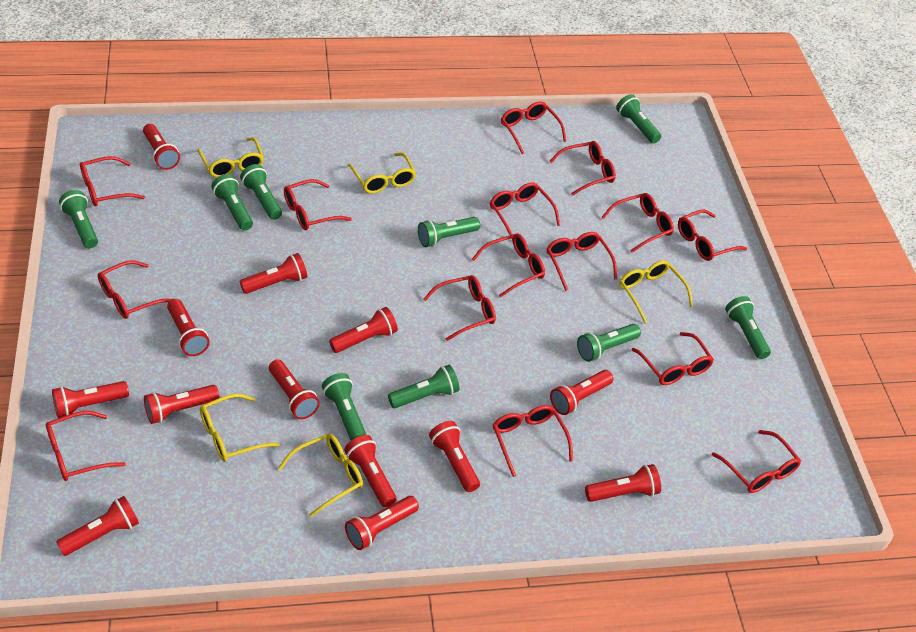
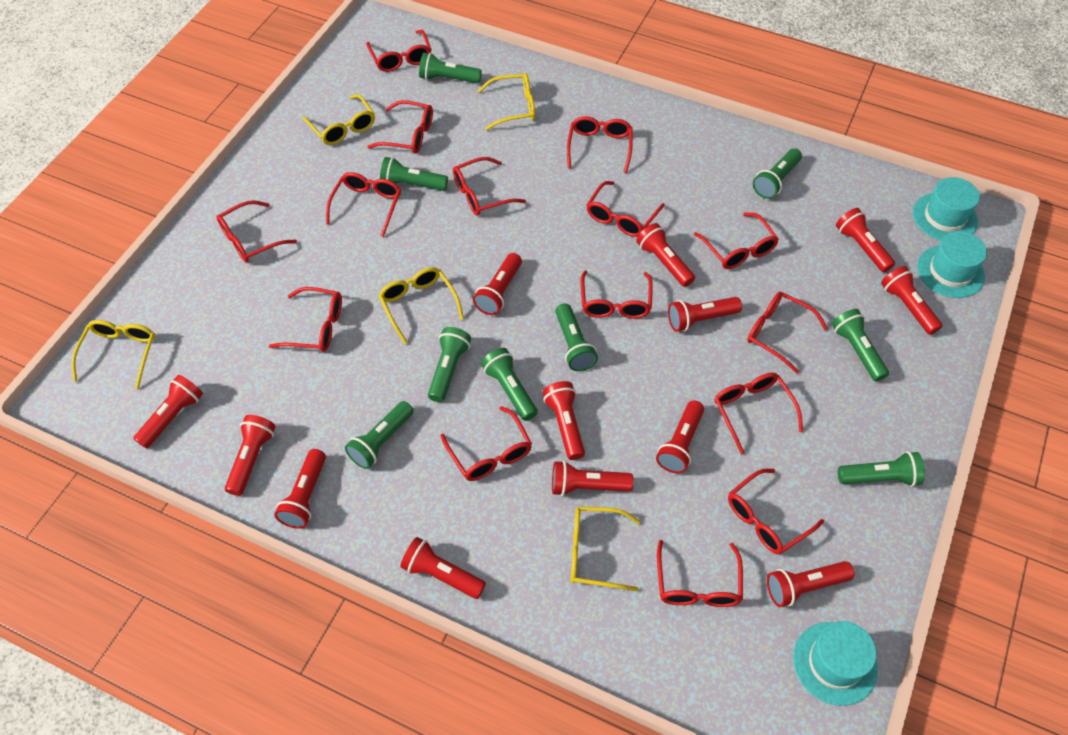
turquoise hat: 0 -> 3

